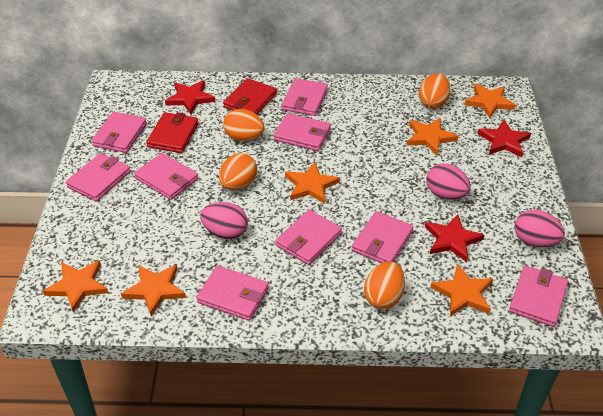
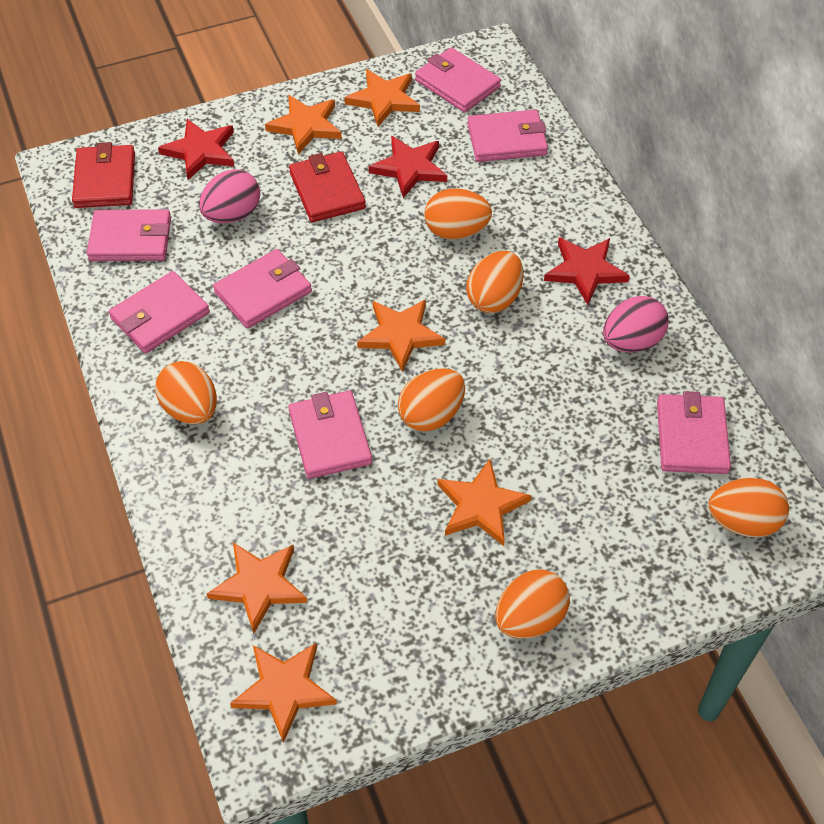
orange egg: 4 -> 6
pink egg: 3 -> 2
pink wallet: 9 -> 7

